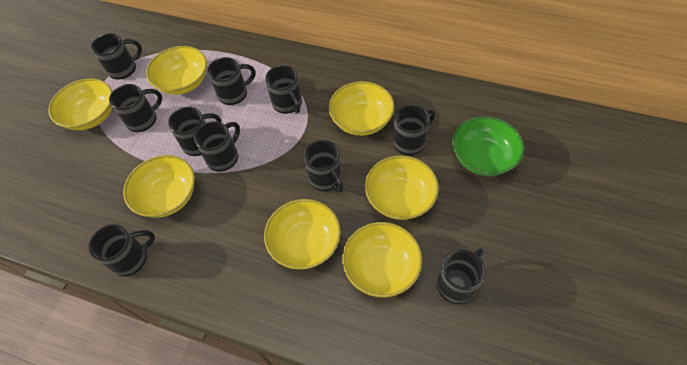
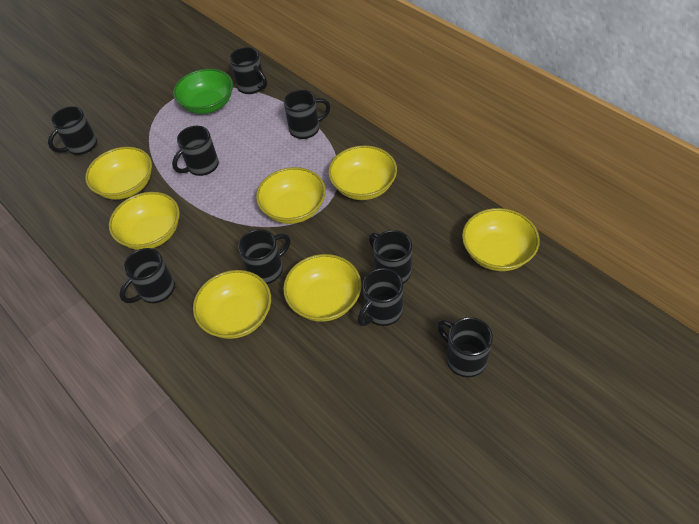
black mug: 10 -> 9

